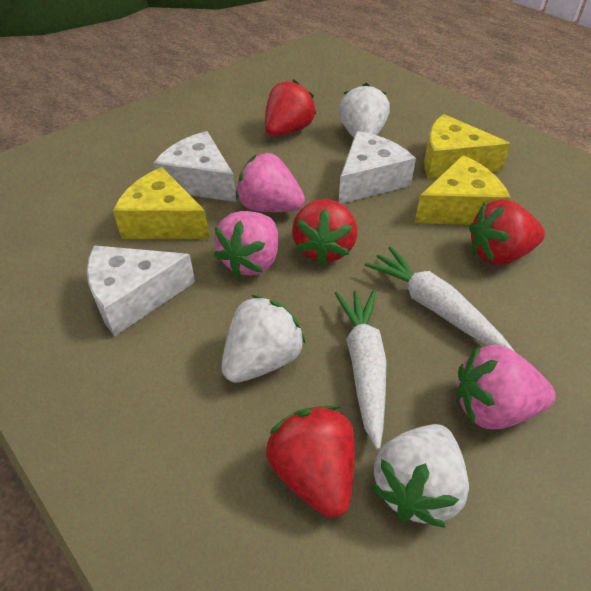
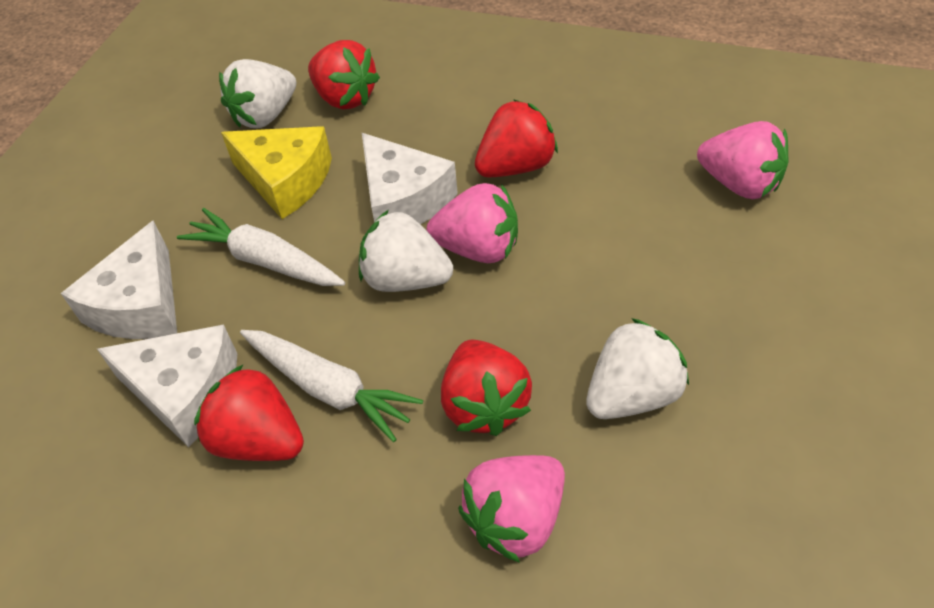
yellow cheese: 3 -> 1

